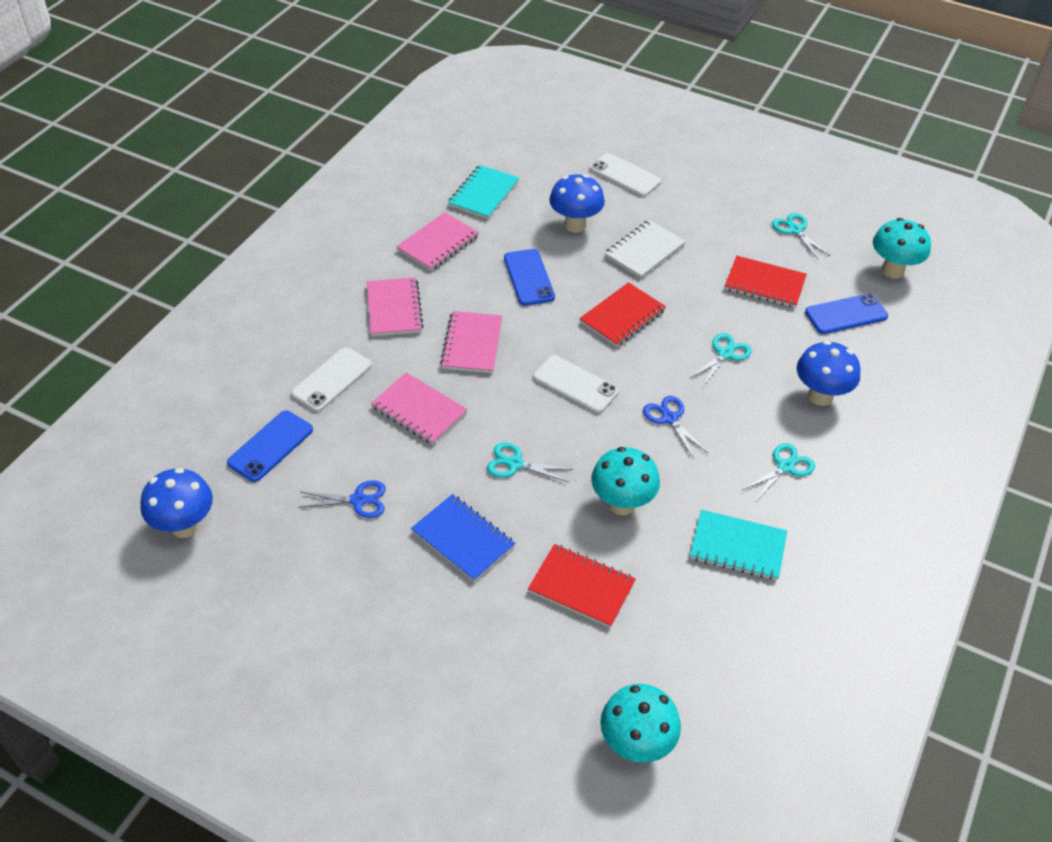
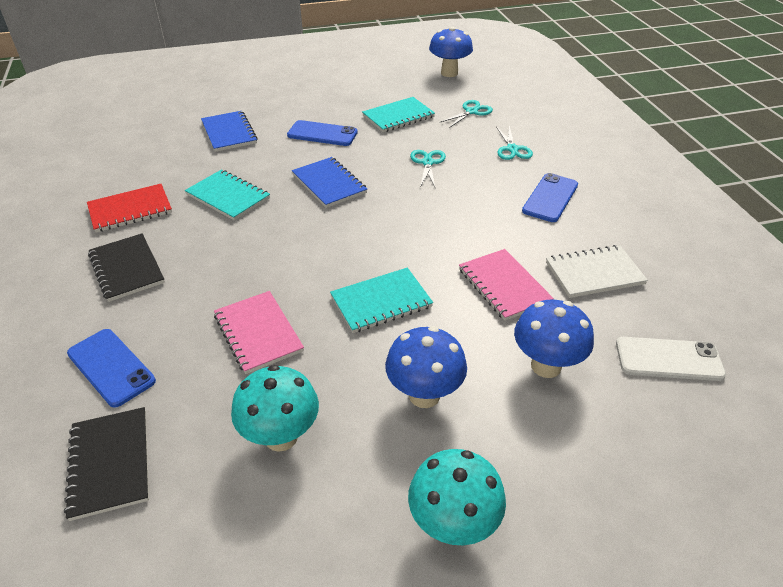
black notebook: 0 -> 2
blue notebook: 1 -> 2
blue scissors: 2 -> 0
pink notebook: 4 -> 2
red notebook: 3 -> 1
turquoise mushroom: 3 -> 2
turquoise notebook: 2 -> 3
turquoise scissors: 4 -> 3
white phone: 3 -> 1

